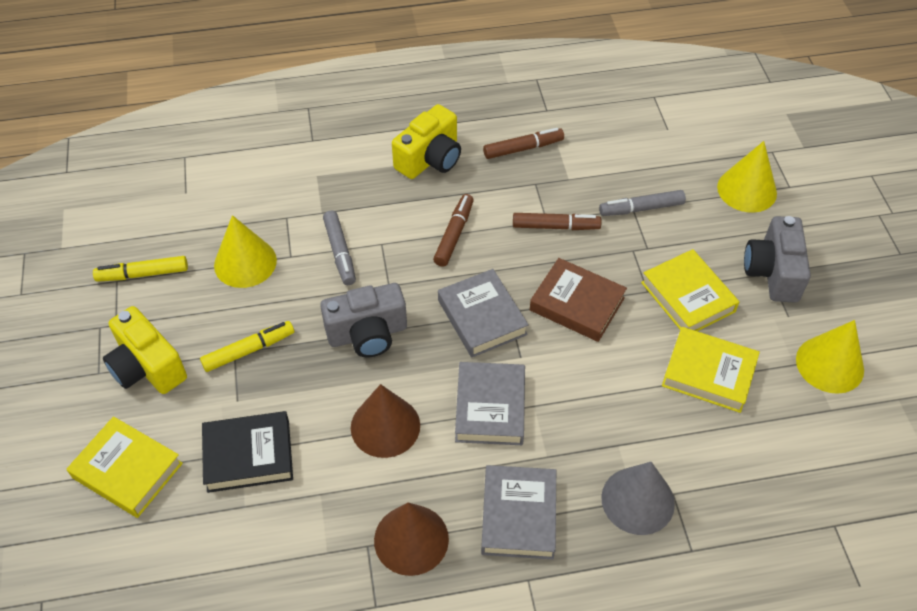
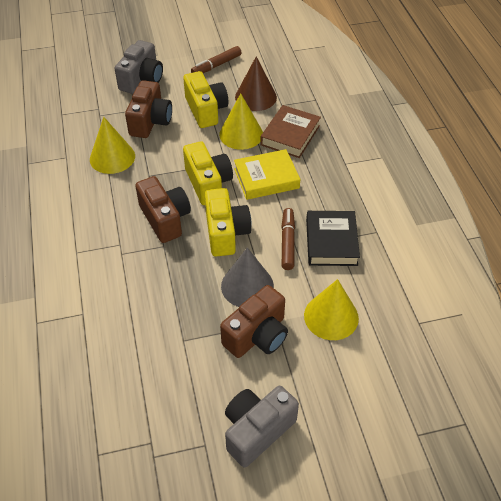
brown camera: 0 -> 3
brown cone: 2 -> 1
brown marker: 3 -> 2
grey book: 3 -> 0
grey marker: 2 -> 0
yellow book: 3 -> 1
yellow camera: 2 -> 3
yellow marker: 2 -> 0

